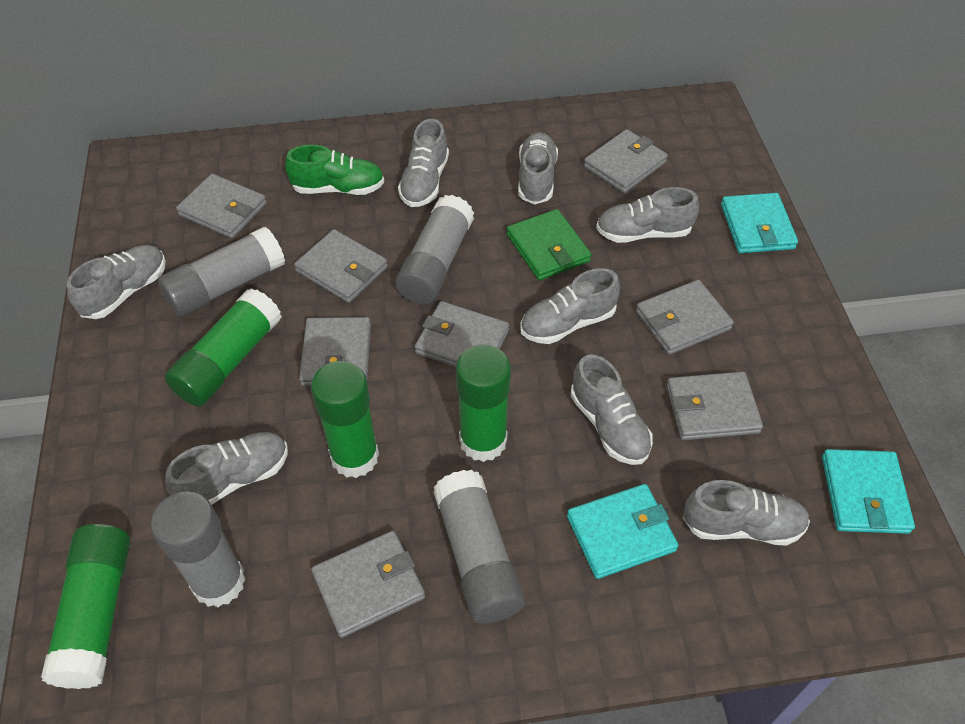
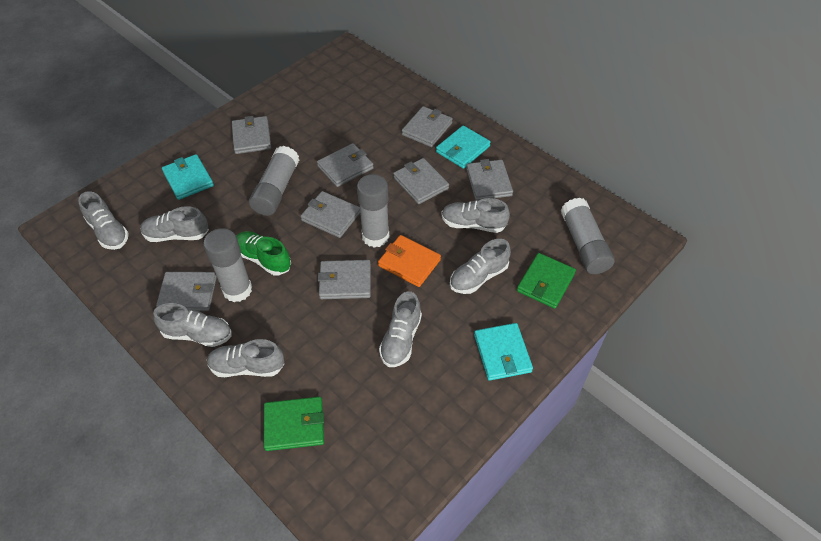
green glue stick: 4 -> 0
green wallet: 1 -> 2
grey shoe: 8 -> 7
orange wallet: 0 -> 1

